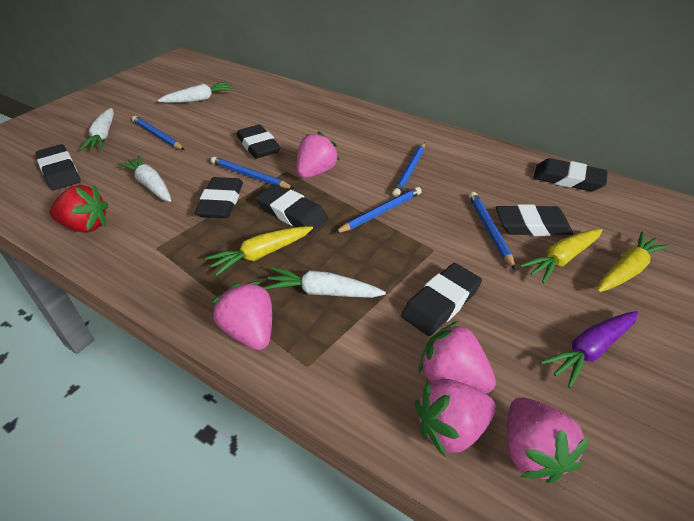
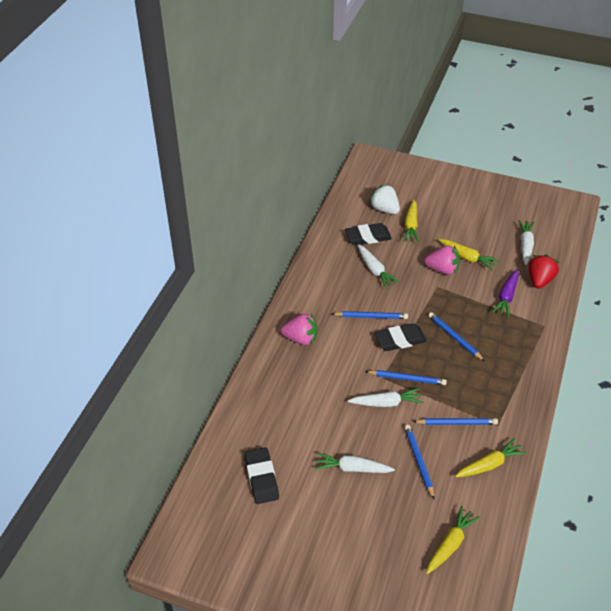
black eraser: 7 -> 3
pink strawberry: 5 -> 2
white strawberry: 0 -> 1
yellow carrot: 3 -> 4

